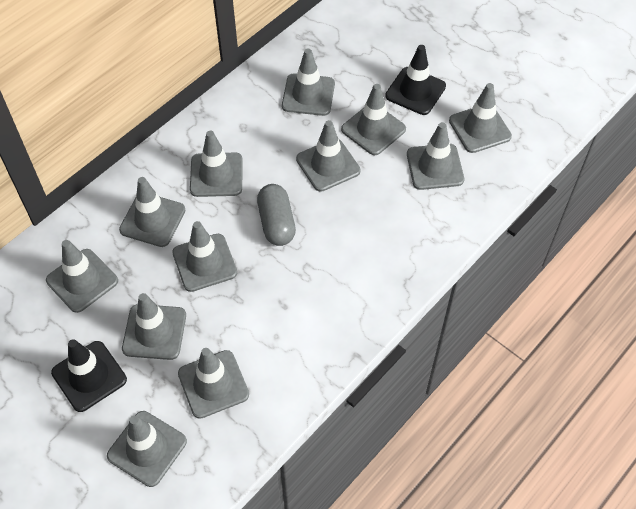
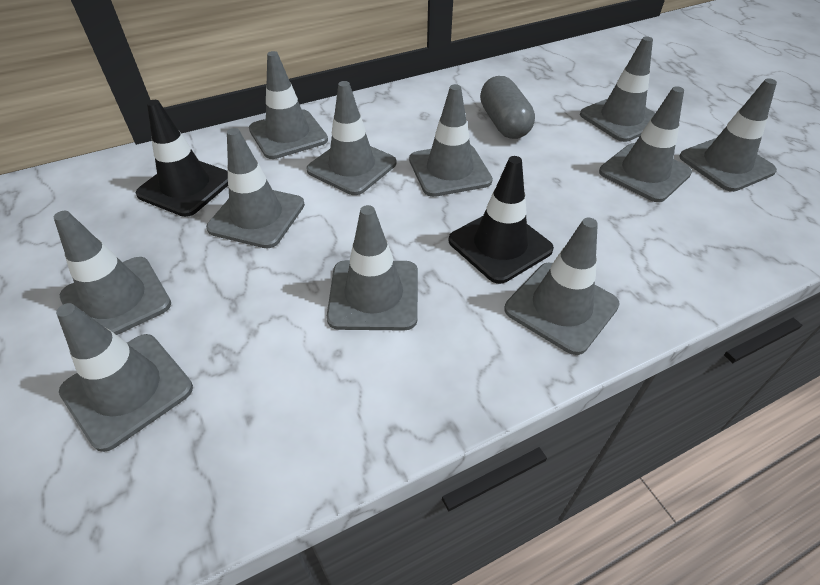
grey traffic cone: 12 -> 11

